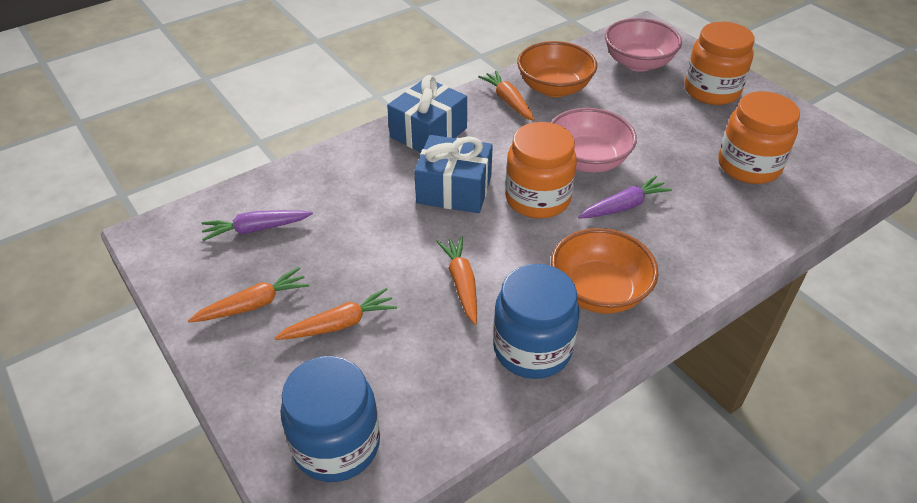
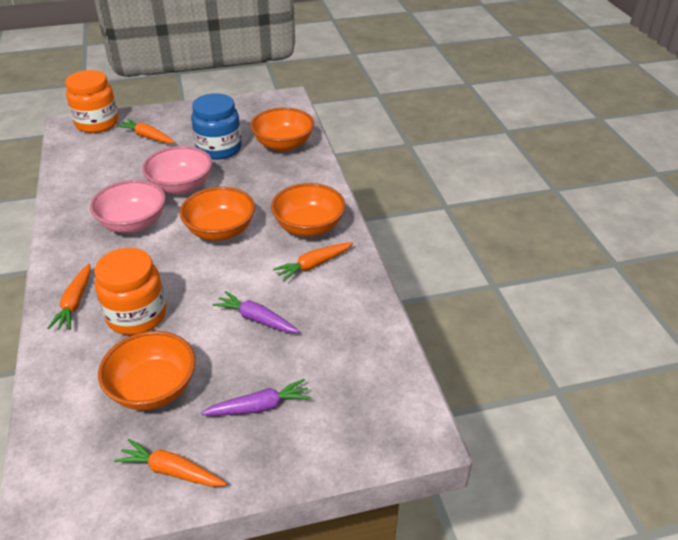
blue gift: 2 -> 0
blue jar: 2 -> 1
orange bowl: 2 -> 4
orange jar: 3 -> 2

